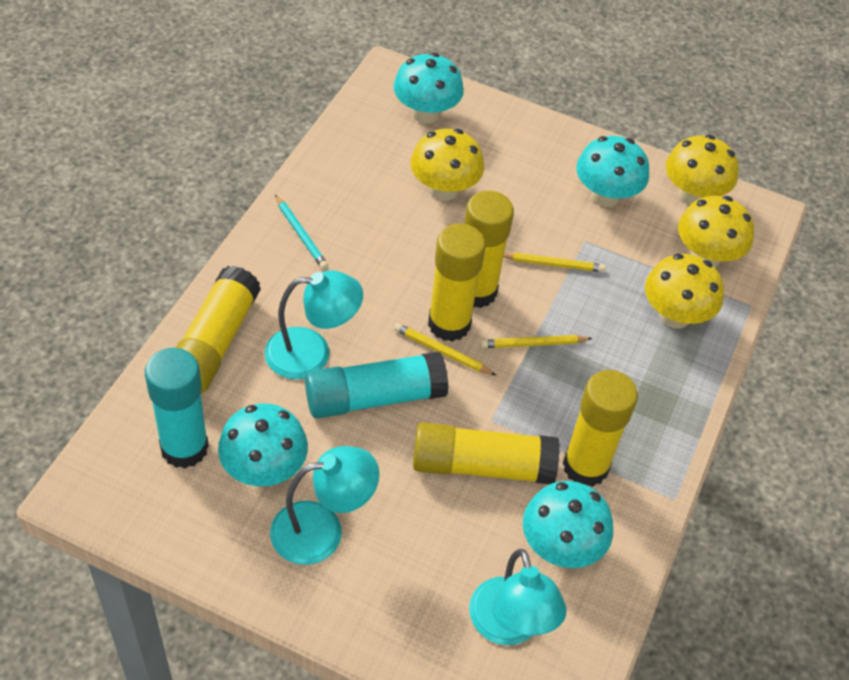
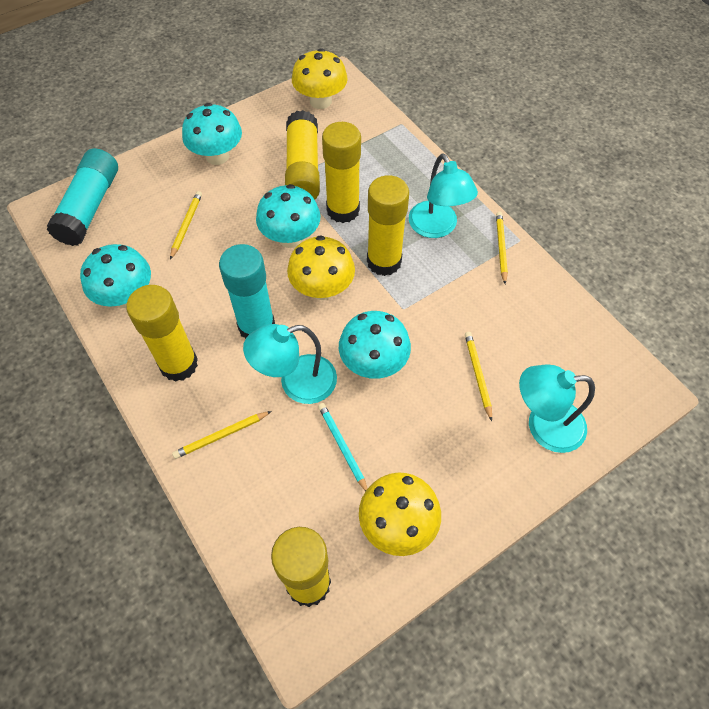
yellow mushroom: 4 -> 3
yellow pencil: 3 -> 4

